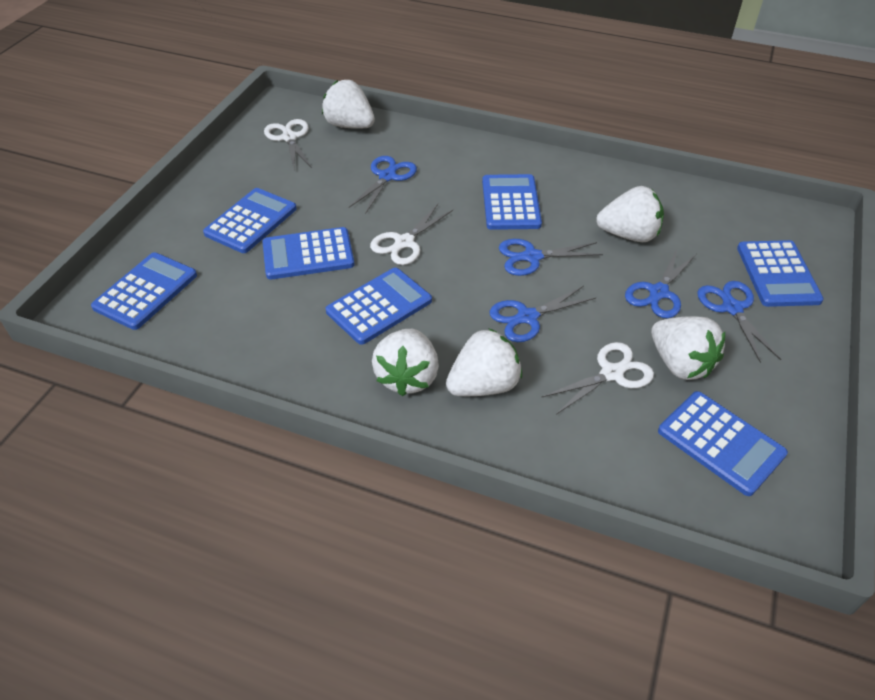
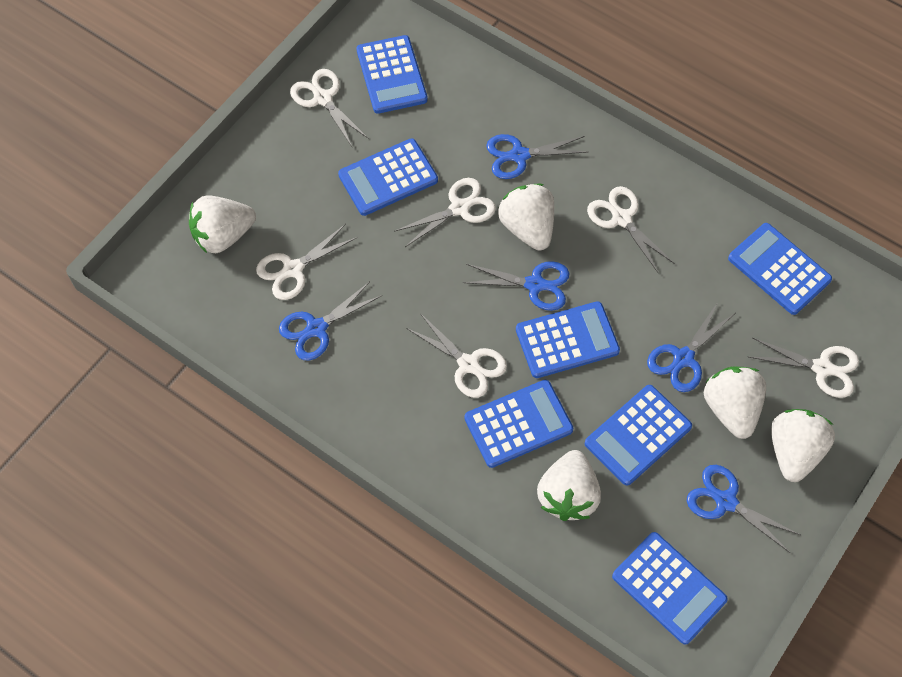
white scissors: 3 -> 6

